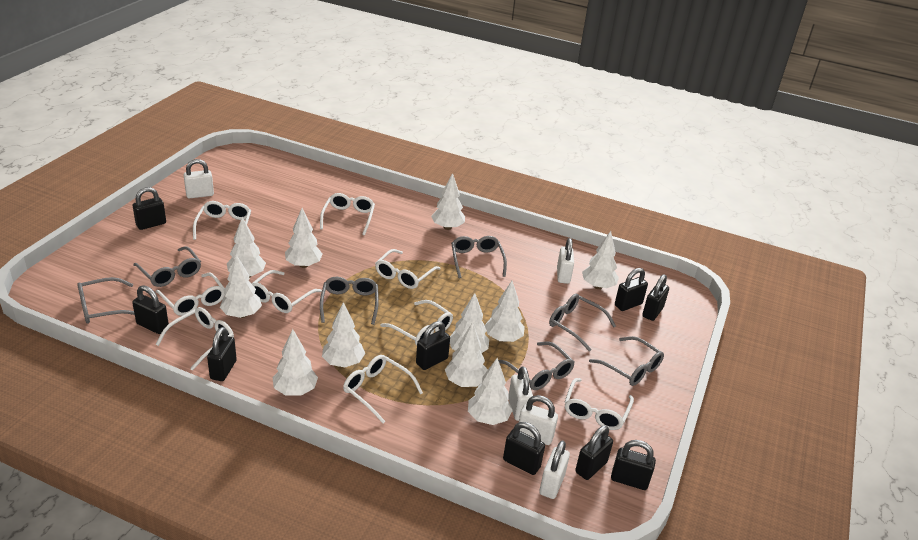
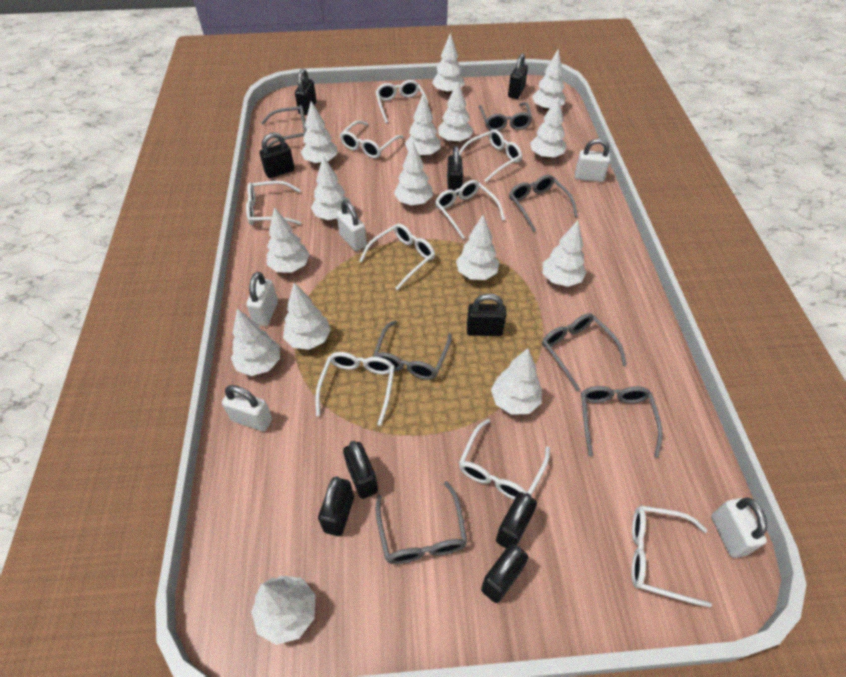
white tree: 11 -> 15

